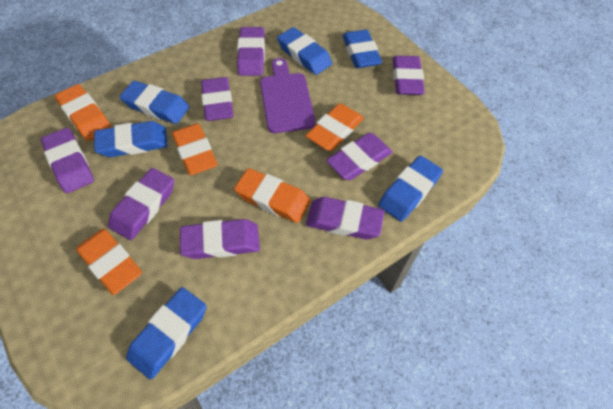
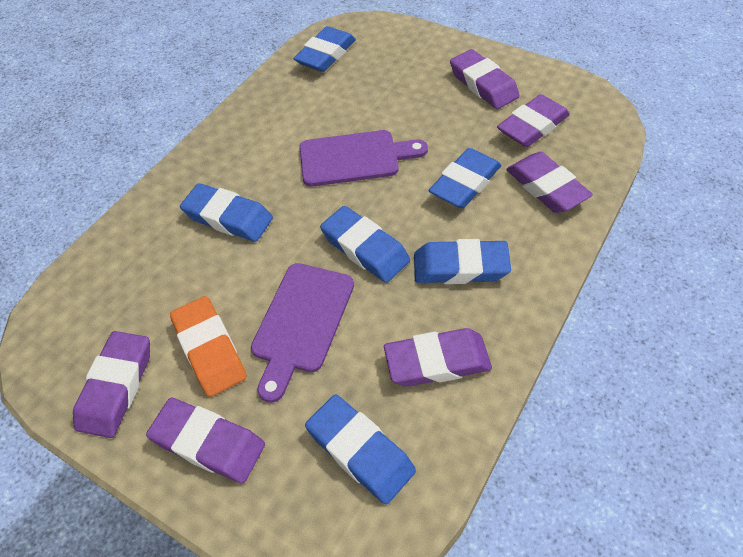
orange eraser: 5 -> 1
purple cutting board: 1 -> 2
purple eraser: 8 -> 6

